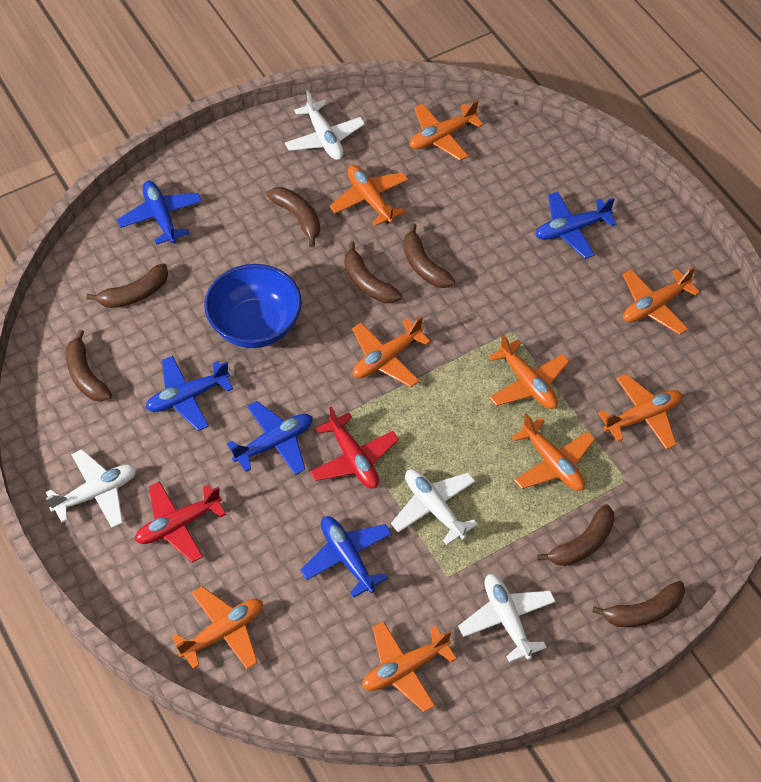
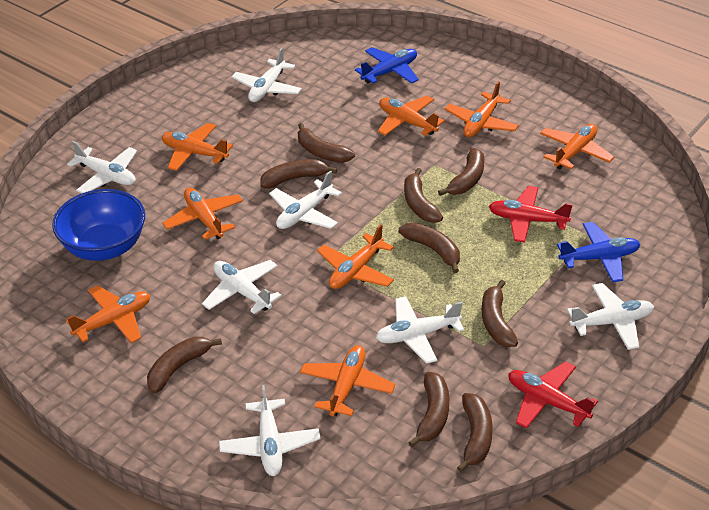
blue plane: 5 -> 2
brown banana: 7 -> 9
orange plane: 9 -> 8
white plane: 4 -> 7

